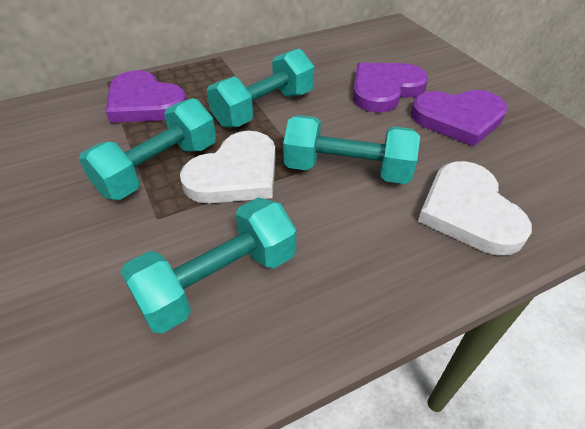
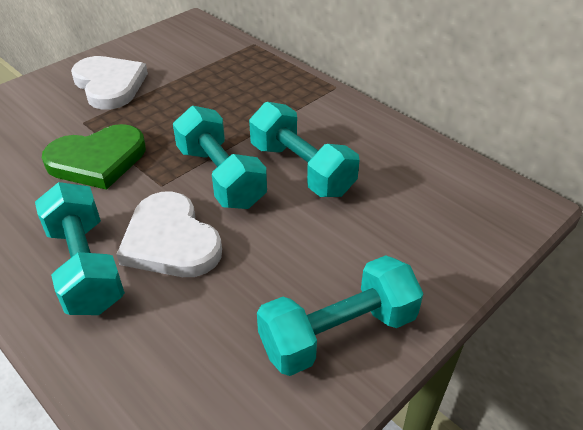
green heart: 0 -> 1
purple heart: 3 -> 0

